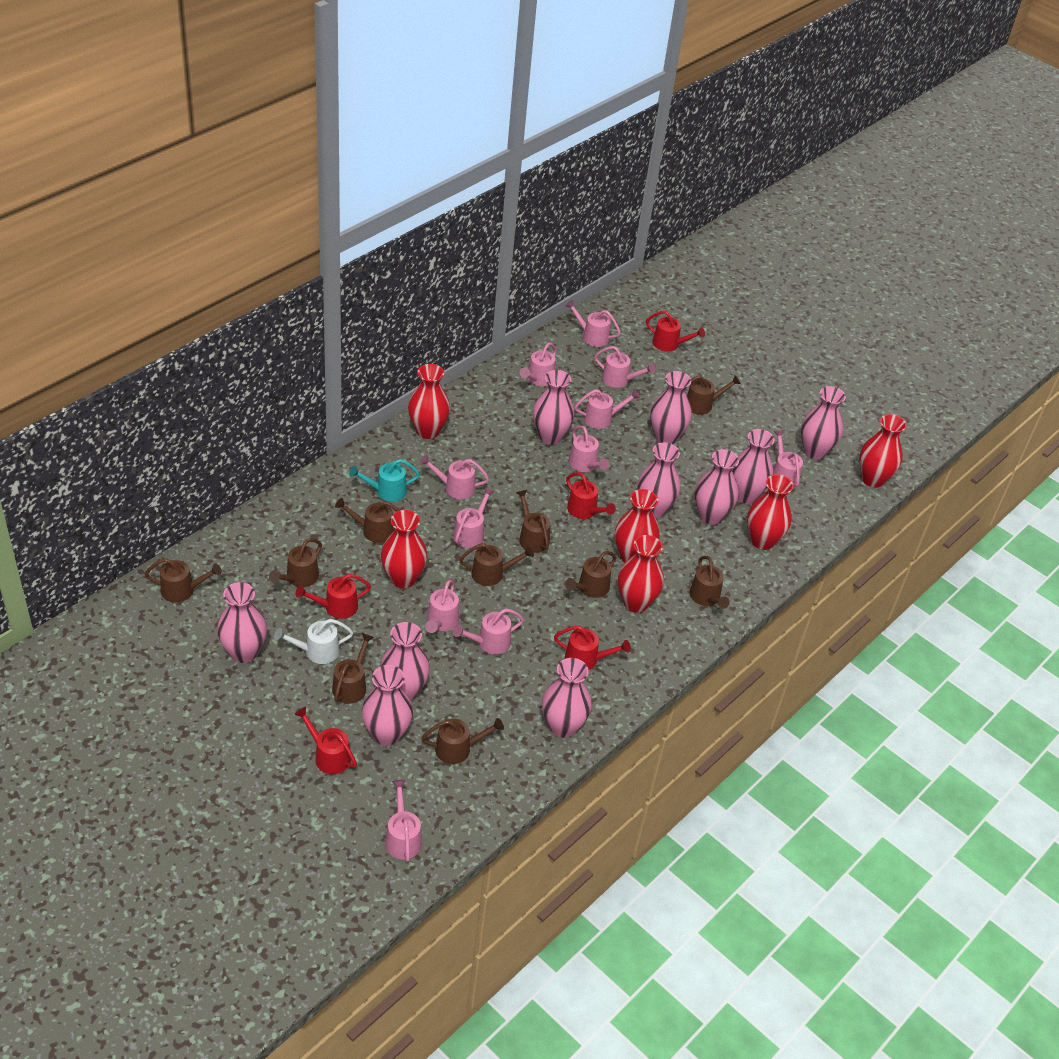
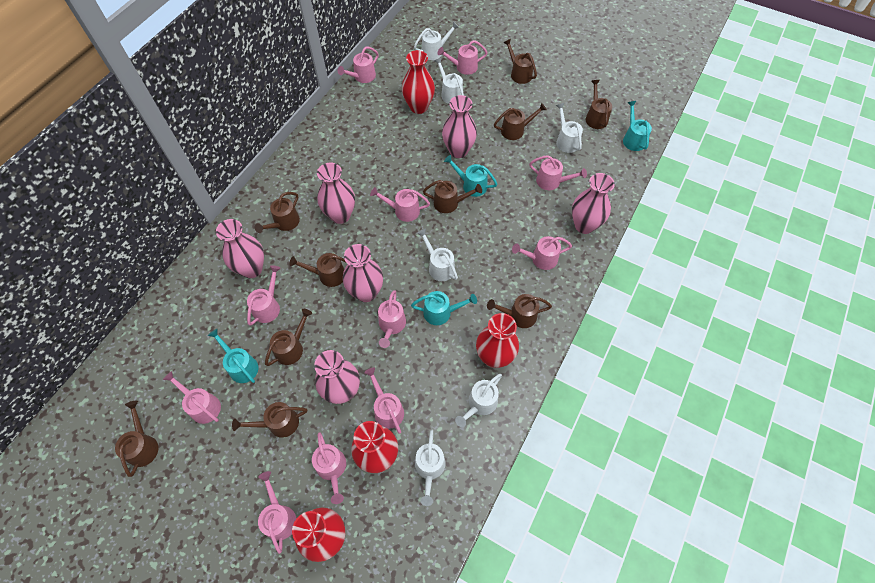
pink vase: 10 -> 6
red vase: 6 -> 4
red watering can: 5 -> 0
turquoise watering can: 1 -> 4
white watering can: 1 -> 6

